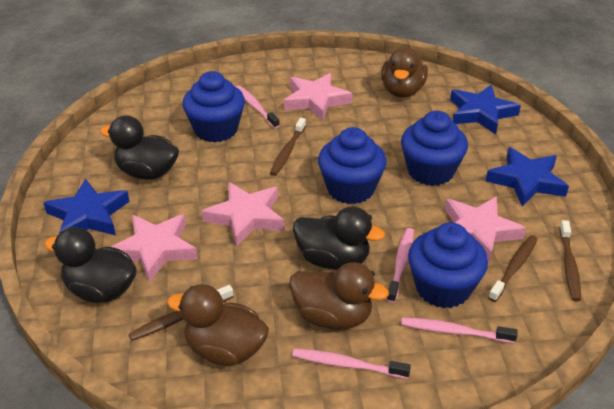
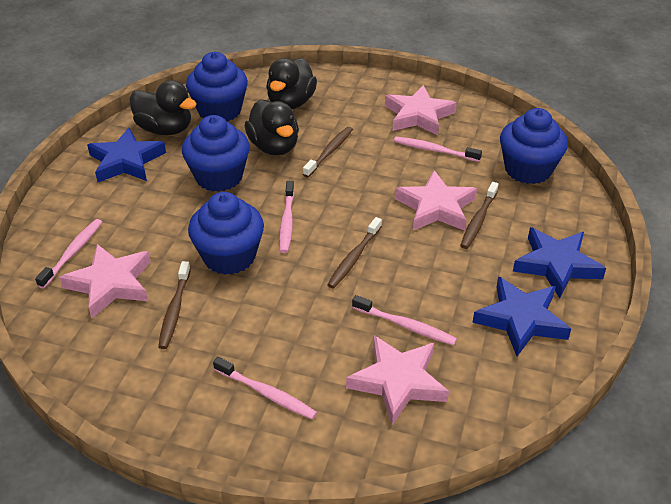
brown duck: 3 -> 0
pink toothbrush: 4 -> 5

